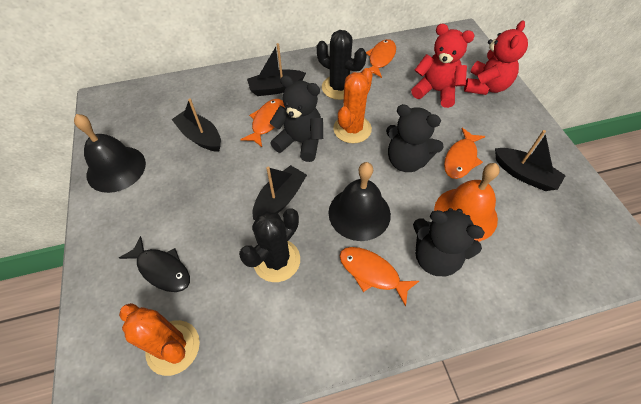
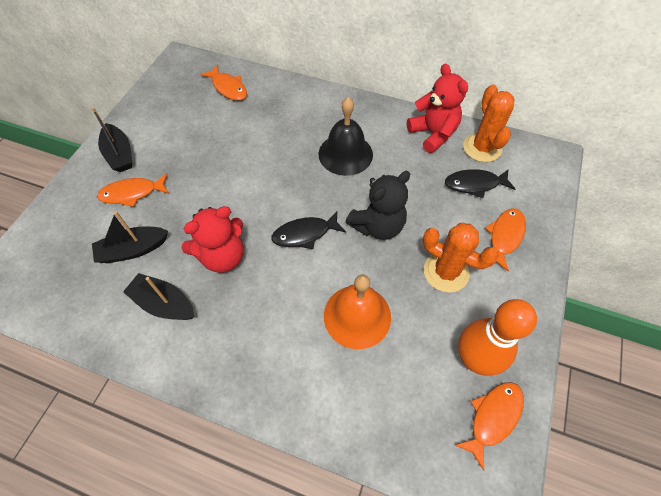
black bell: 2 -> 1
black boat: 4 -> 3
black cactus: 2 -> 0
black fish: 1 -> 2
black teddy bear: 3 -> 1
orange bowling pin: 0 -> 1

